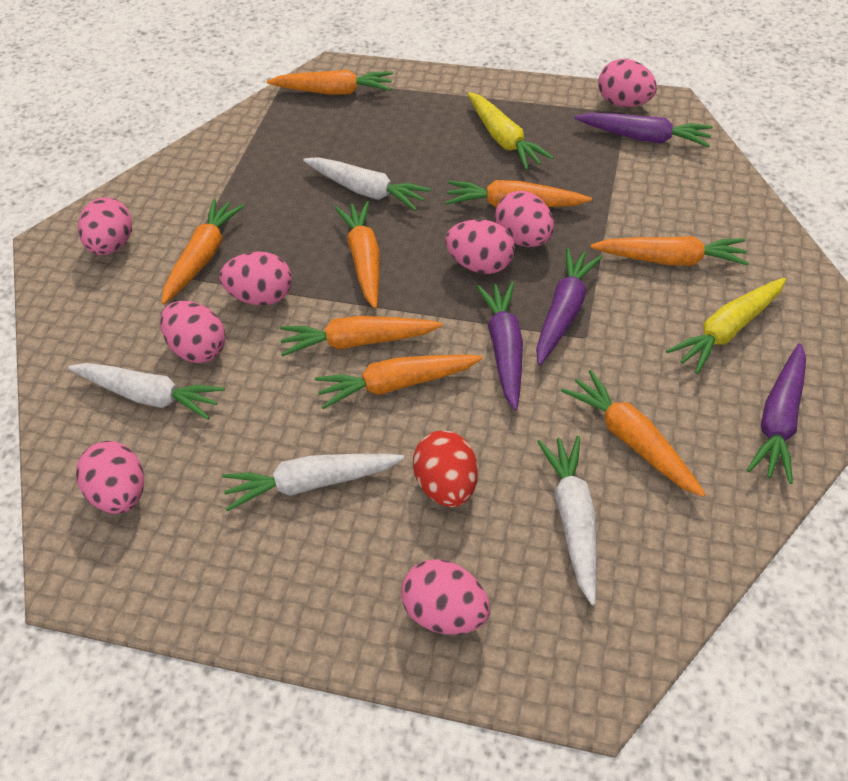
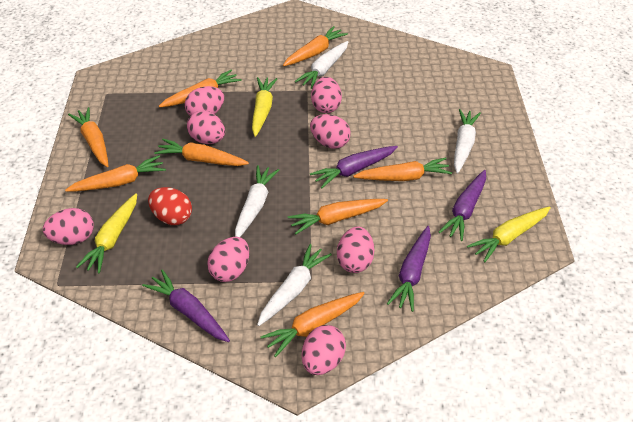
yellow carrot: 2 -> 3

